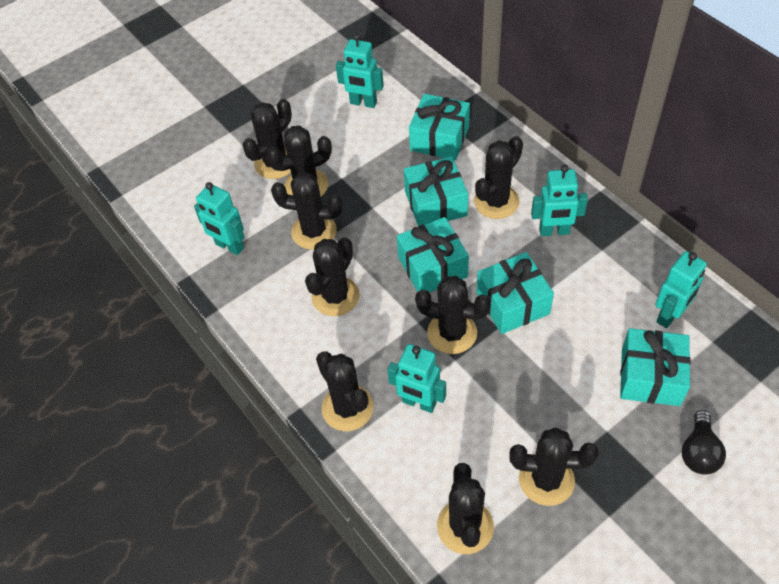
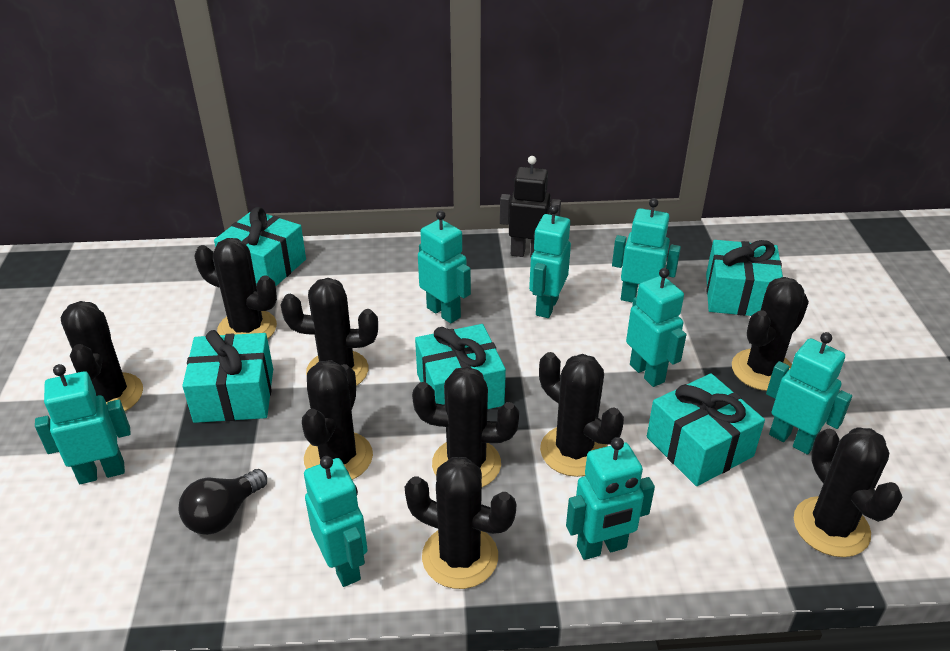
black robot: 0 -> 1
turquoise robot: 5 -> 8

